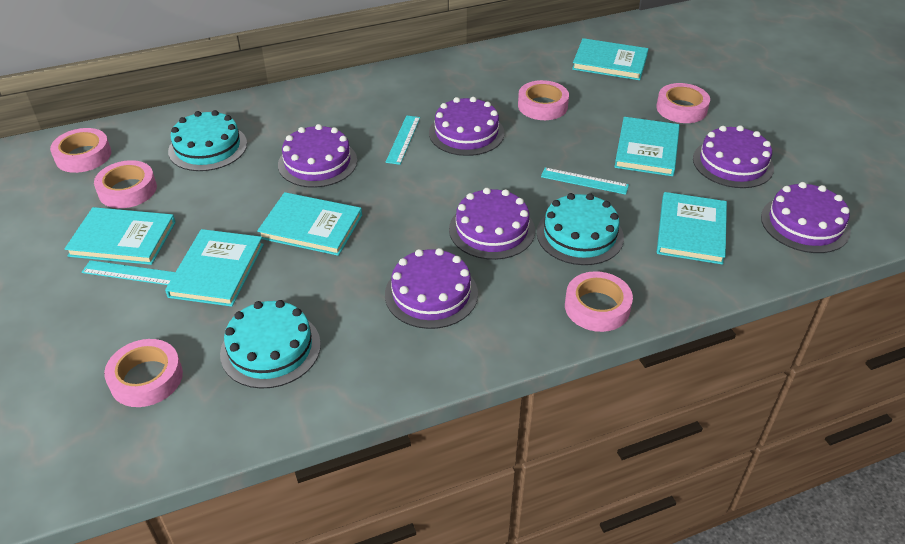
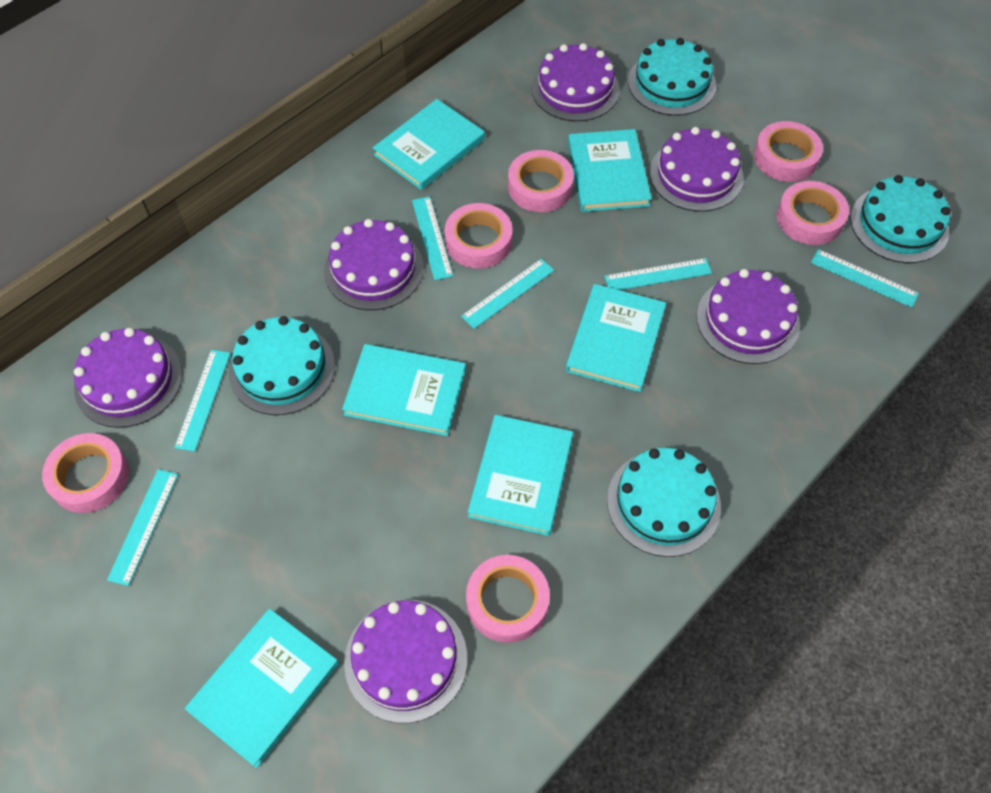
turquoise cake: 3 -> 4
turquoise ruler: 3 -> 6

